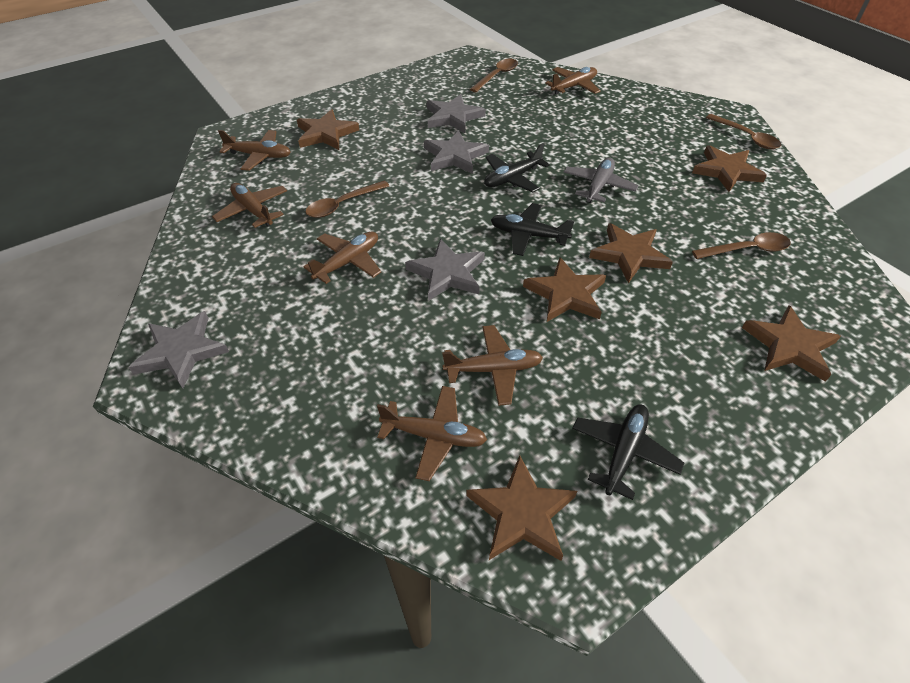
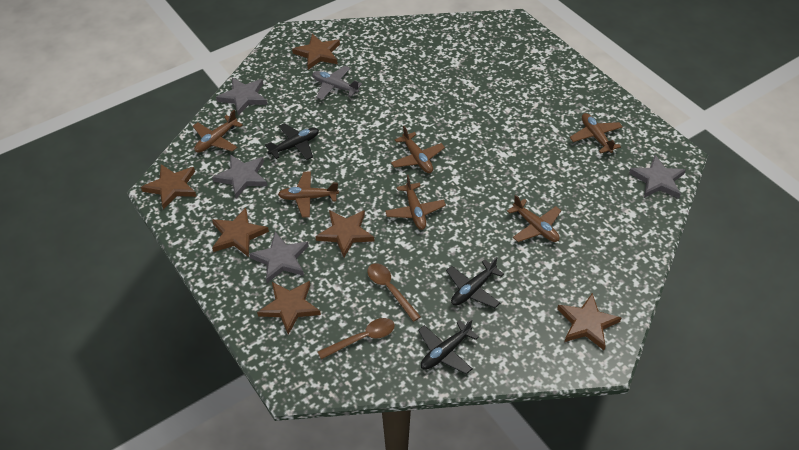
brown spoon: 4 -> 2

